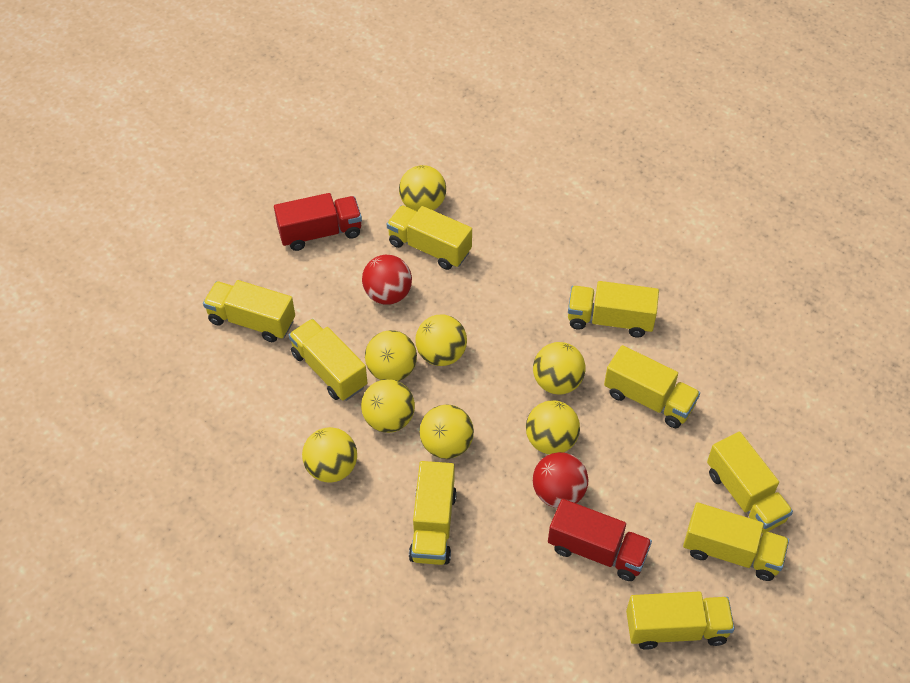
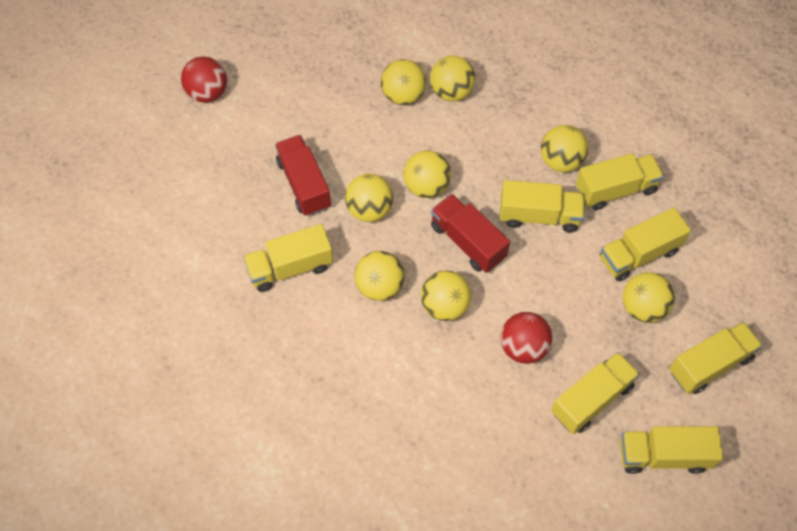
yellow truck: 9 -> 7

